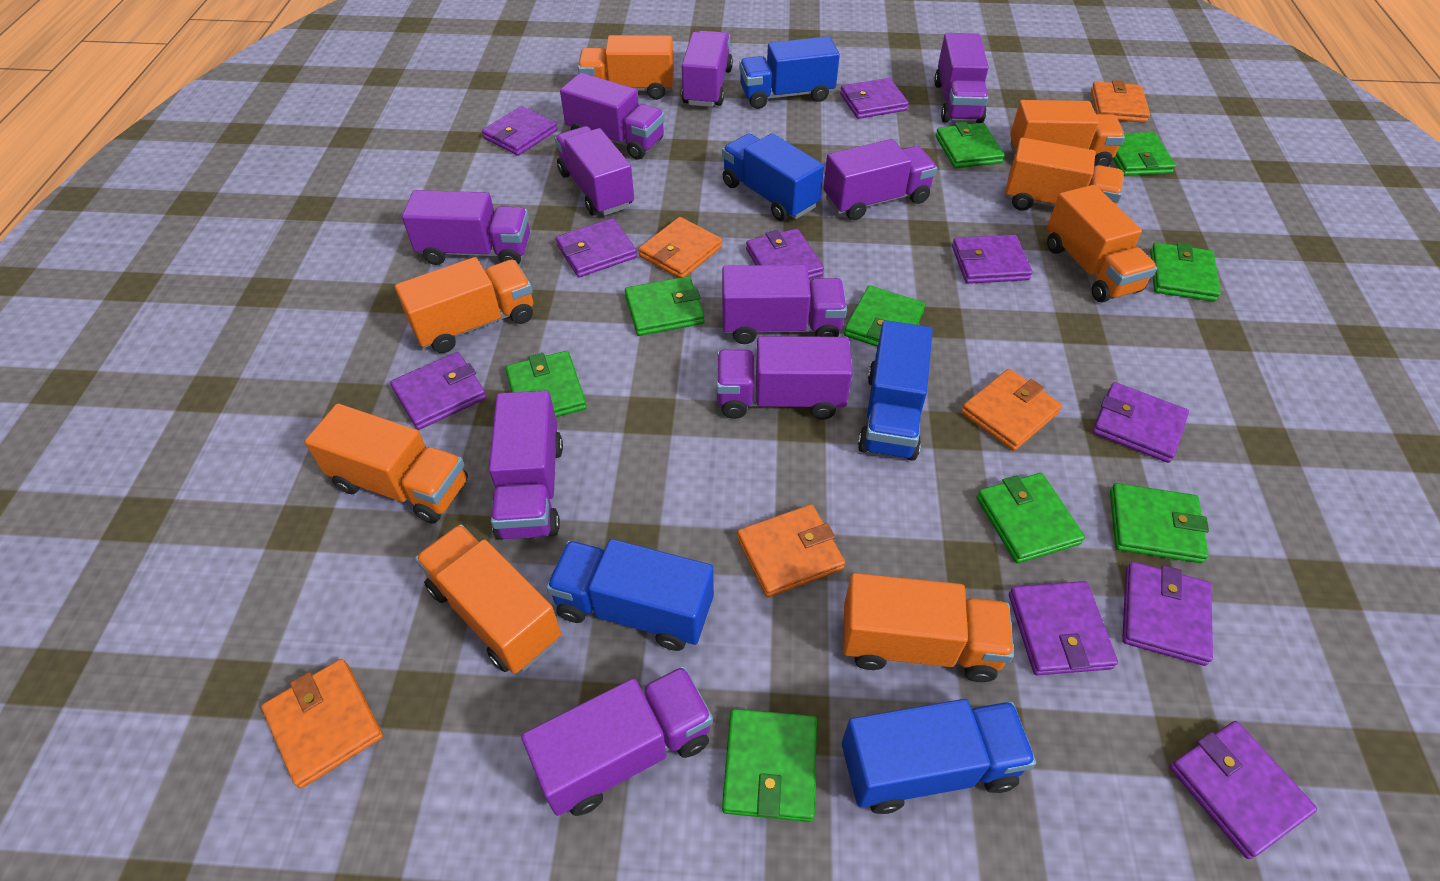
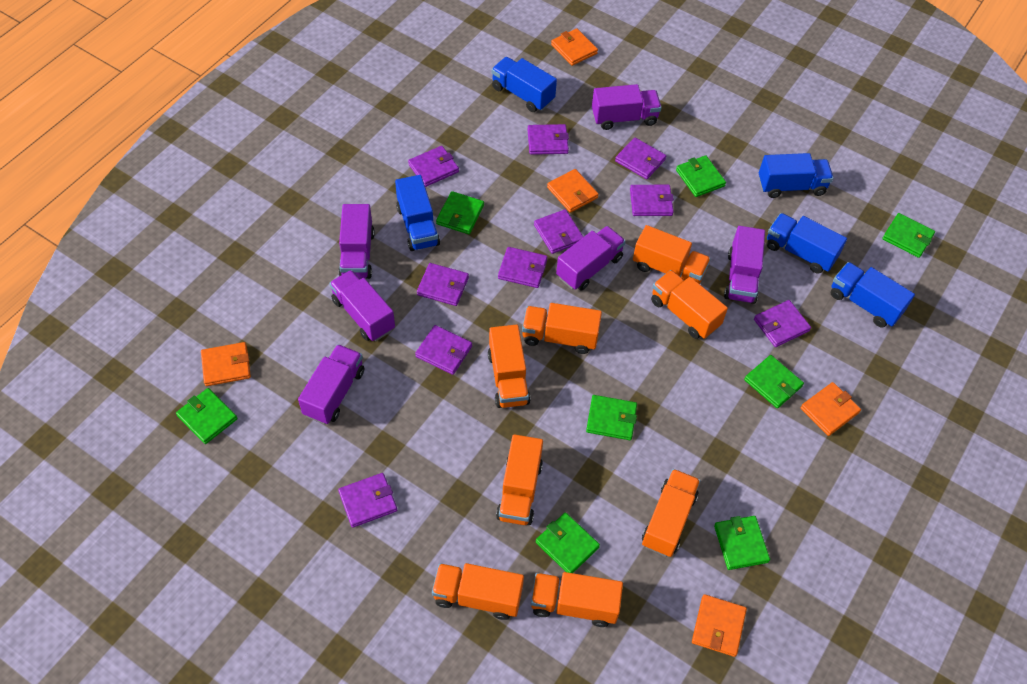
green wallet: 9 -> 8
purple truck: 10 -> 6

